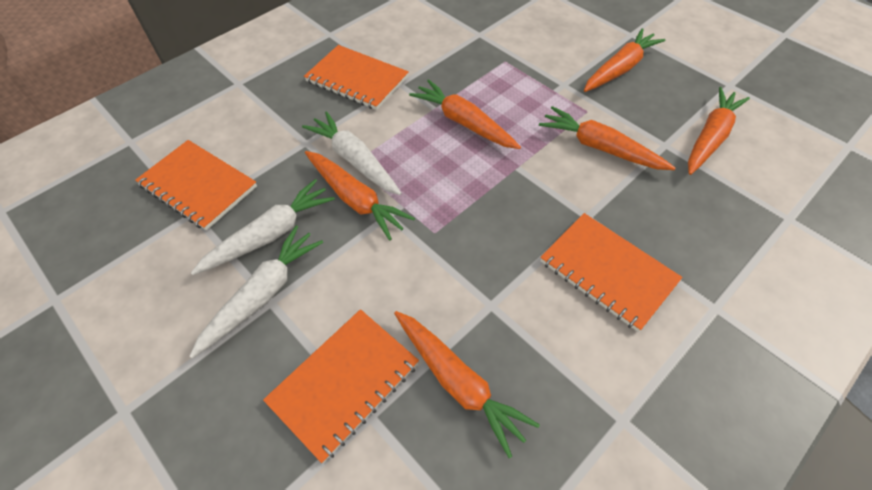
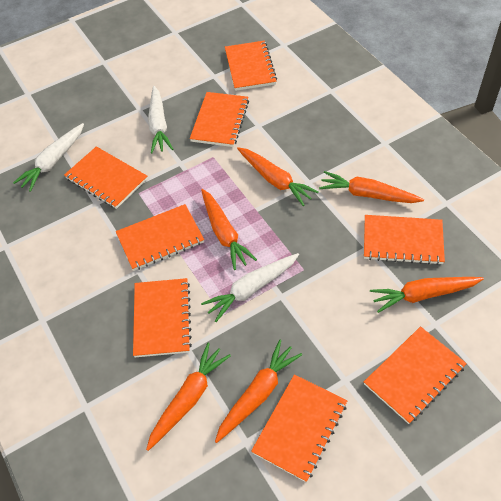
orange notebook: 4 -> 8

